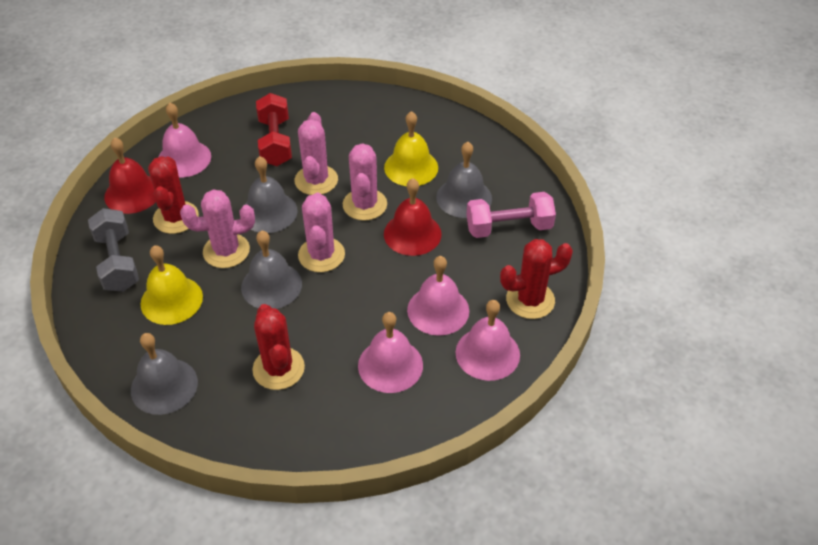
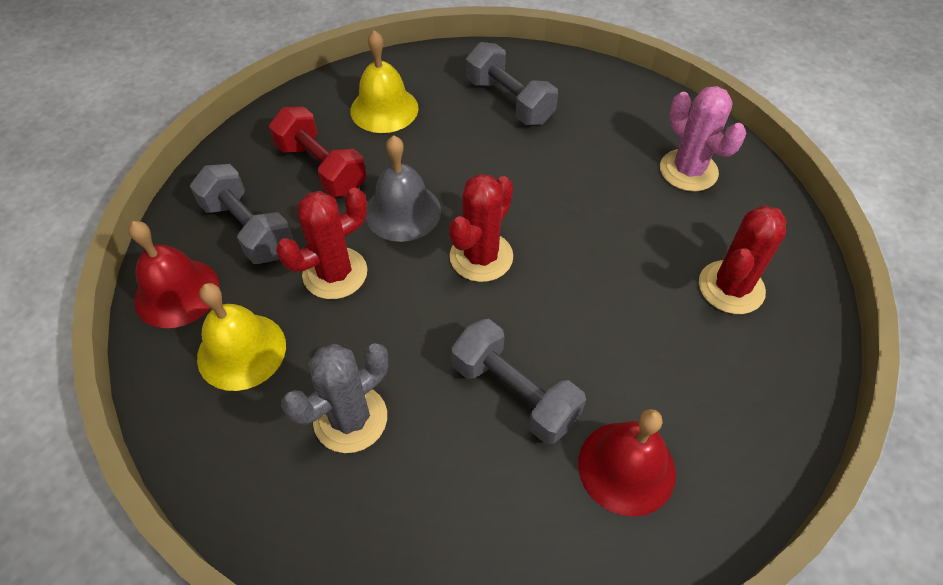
grey bell: 4 -> 1
grey cactus: 0 -> 1
grey dumbbell: 1 -> 3
pink bell: 4 -> 0
pink cactus: 4 -> 1
pink dumbbell: 1 -> 0

